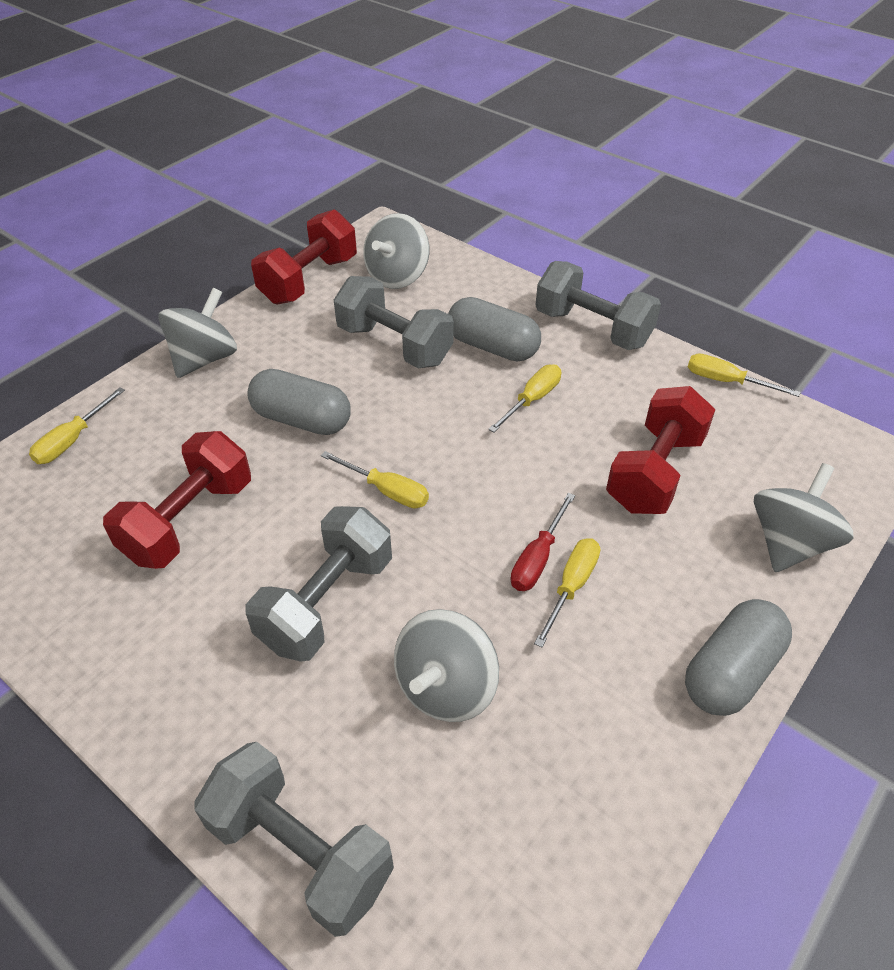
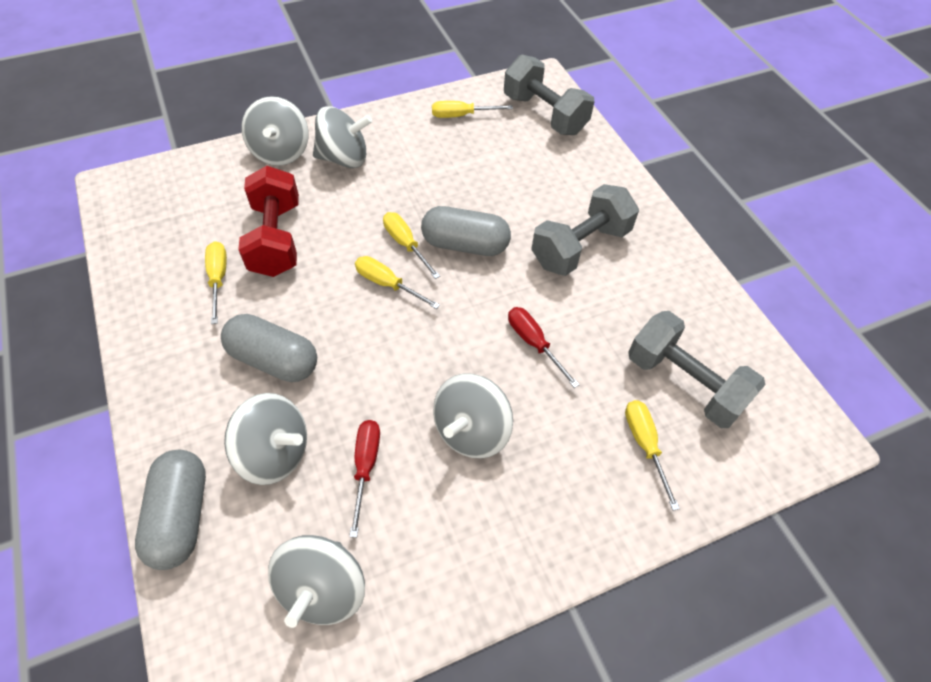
grey dumbbell: 4 -> 3
grey spinning top: 4 -> 5
red dumbbell: 3 -> 1
red screwdriver: 1 -> 2

